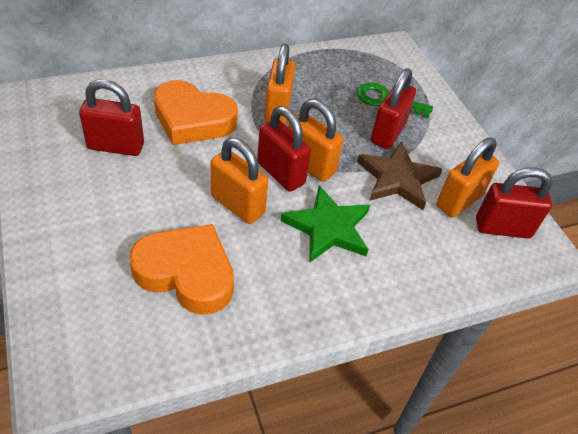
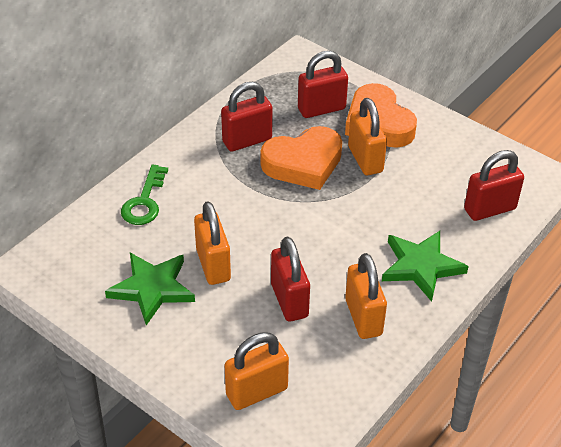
brown star: 1 -> 0
green star: 1 -> 2

